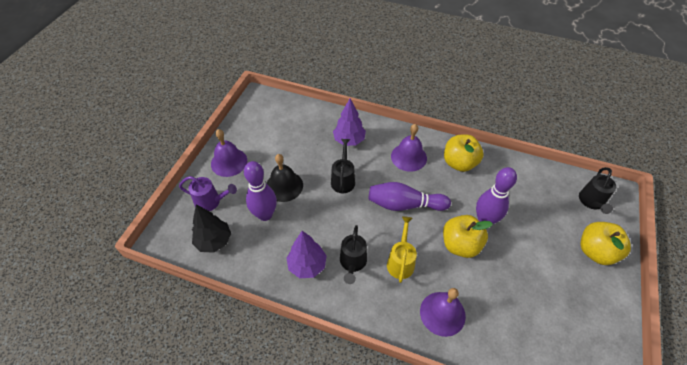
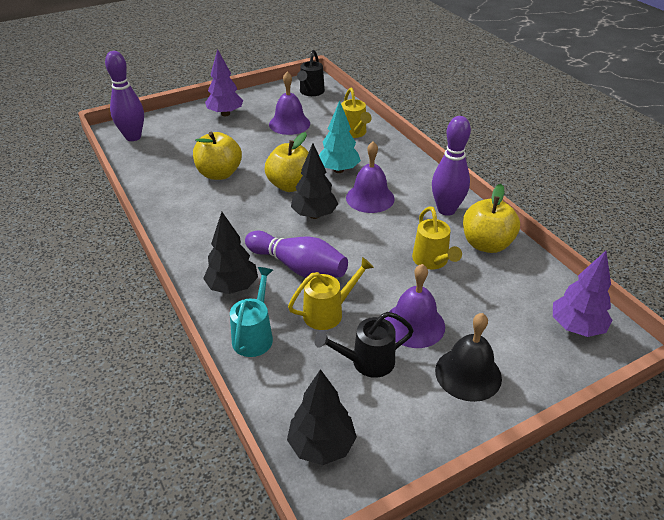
black tree: 1 -> 3
black watering can: 3 -> 2
purple watering can: 1 -> 0
turquoise tree: 0 -> 1
turquoise watering can: 0 -> 1
yellow watering can: 1 -> 3

